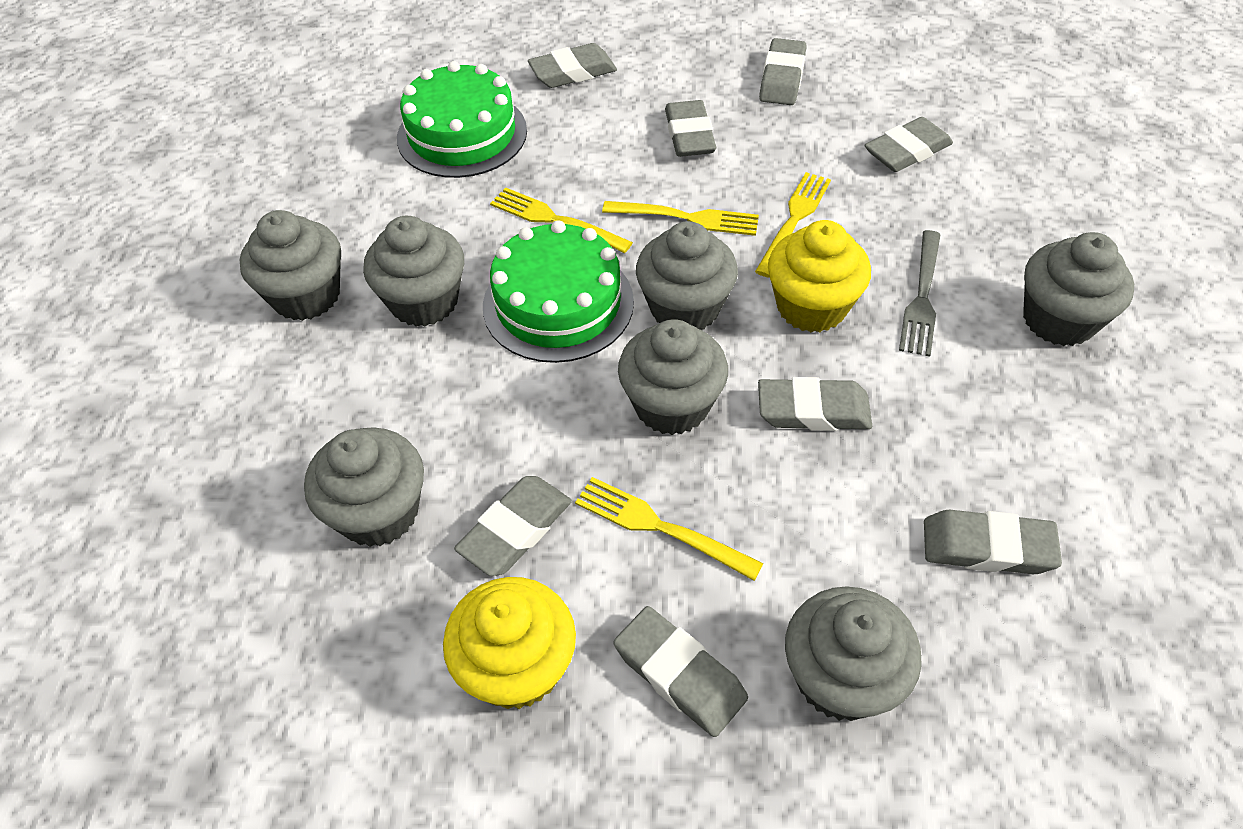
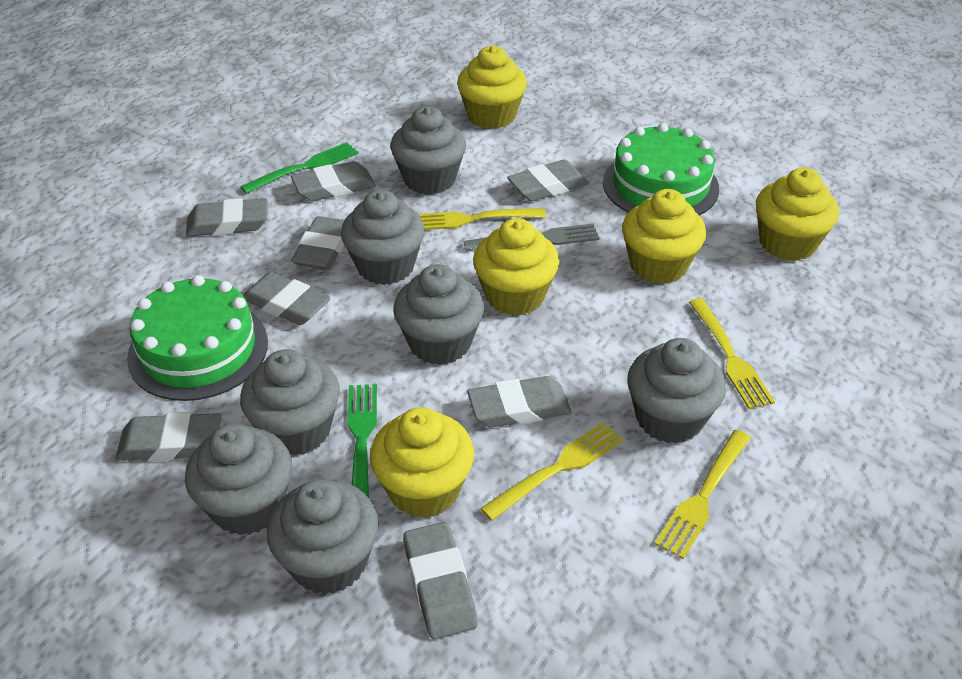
green fork: 0 -> 2
yellow cupcake: 2 -> 5

